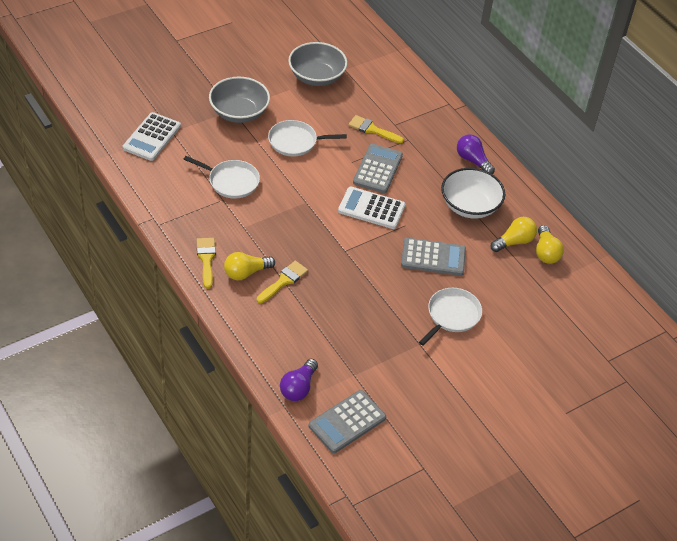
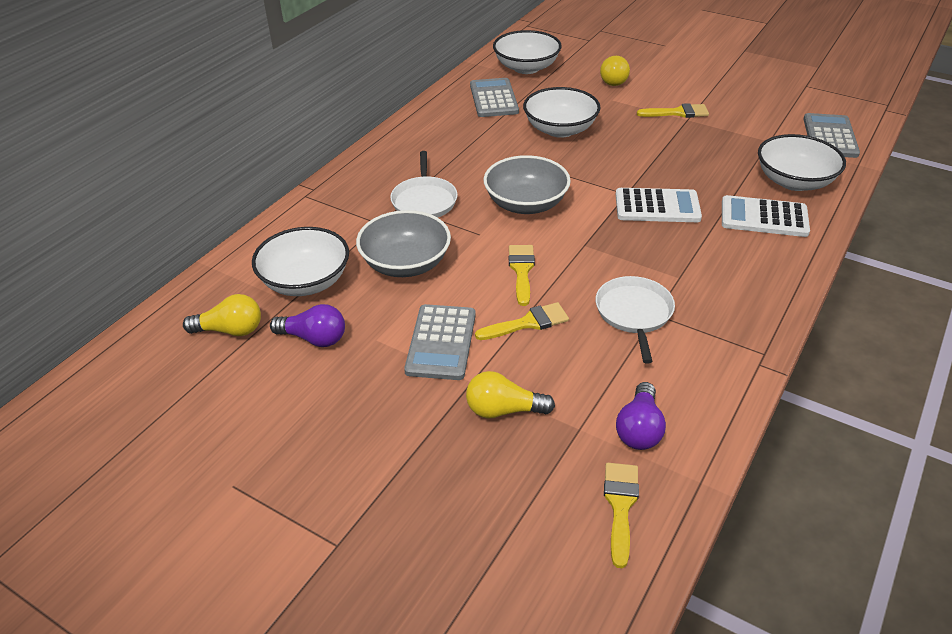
white bowl: 1 -> 4
white pan: 3 -> 2
yellow brush: 3 -> 4

